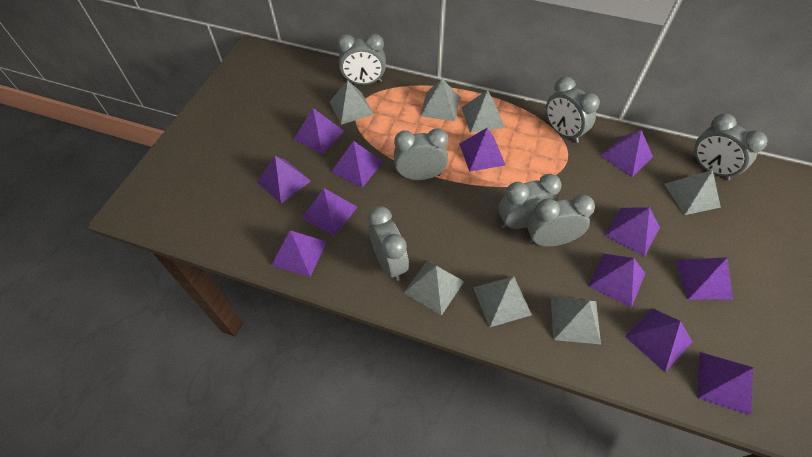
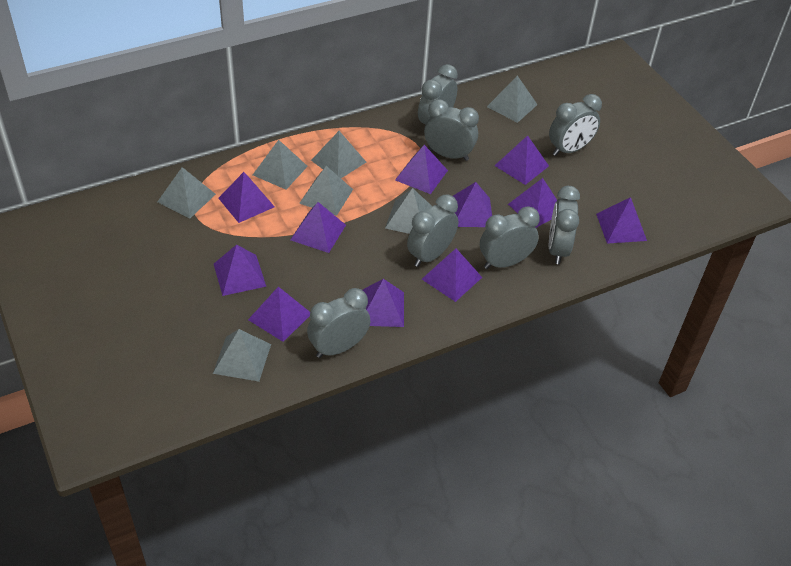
purple pyramid: 12 -> 11

